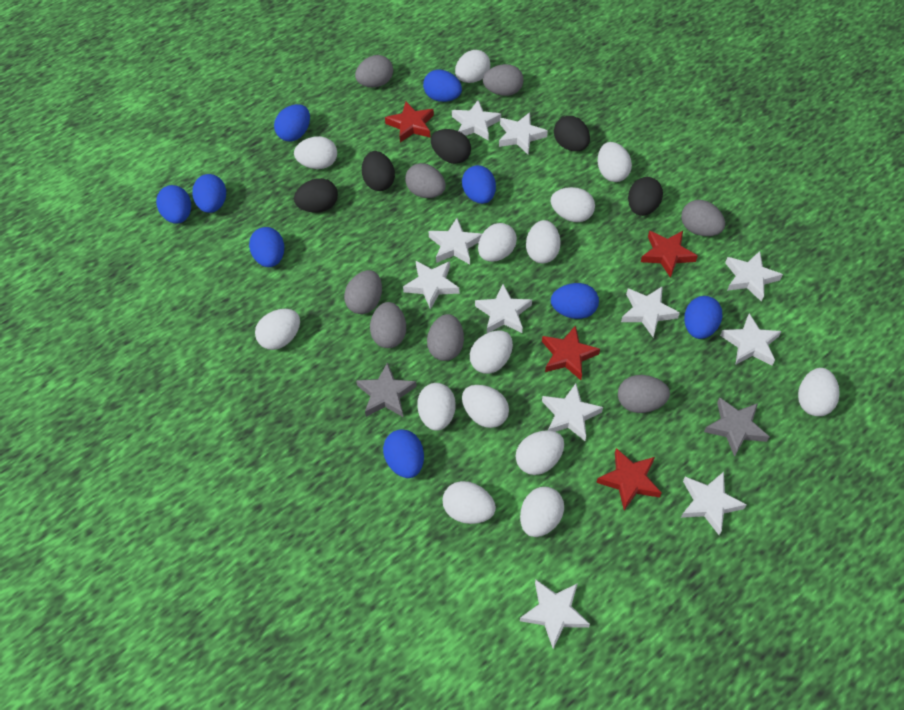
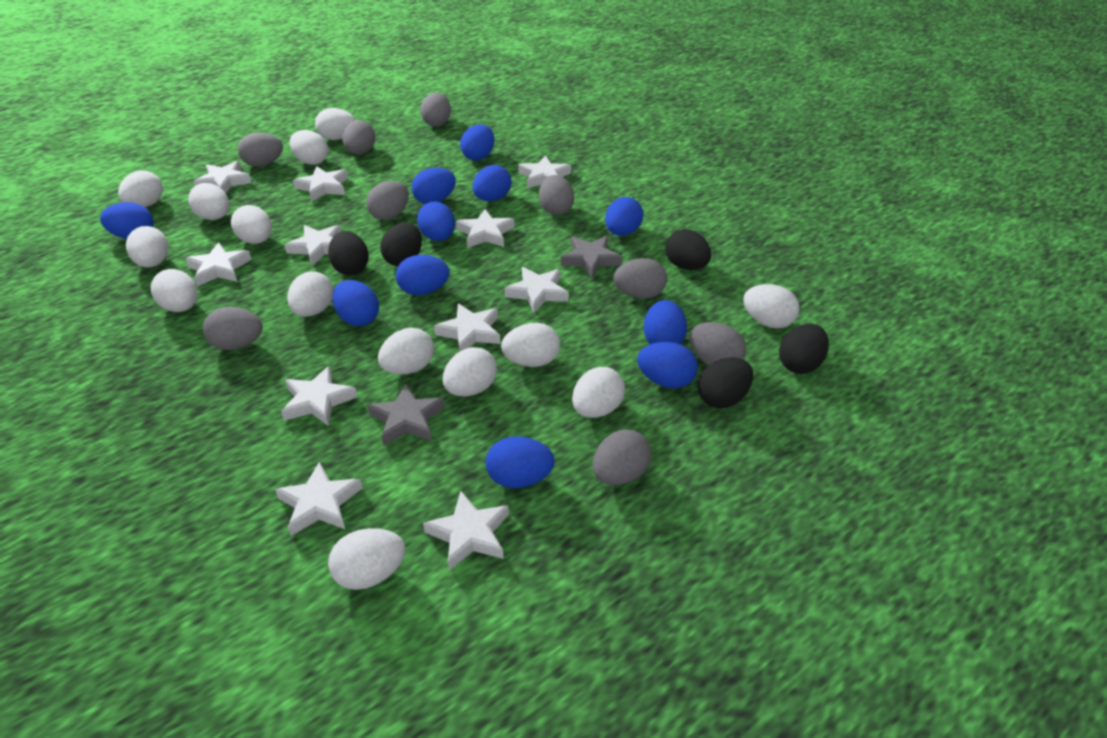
blue egg: 9 -> 11
grey egg: 8 -> 9
red star: 4 -> 0

